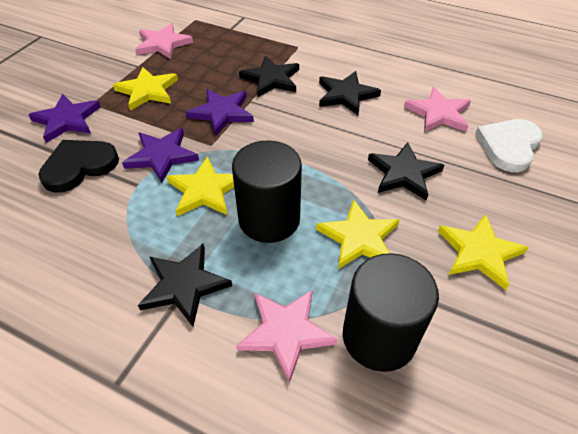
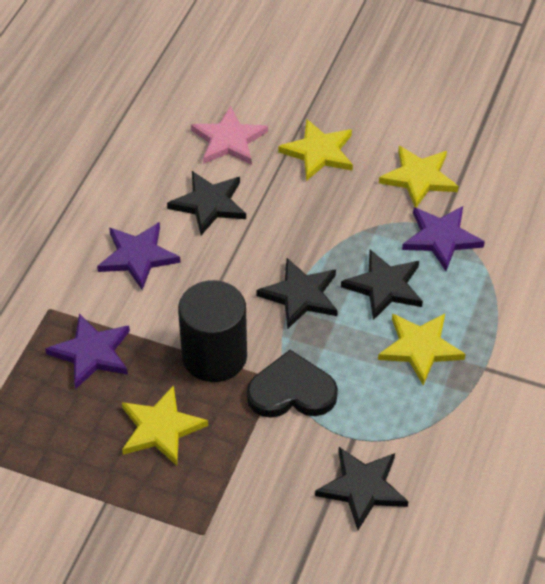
black cylinder: 2 -> 1
pink star: 3 -> 1
white heart: 1 -> 0

